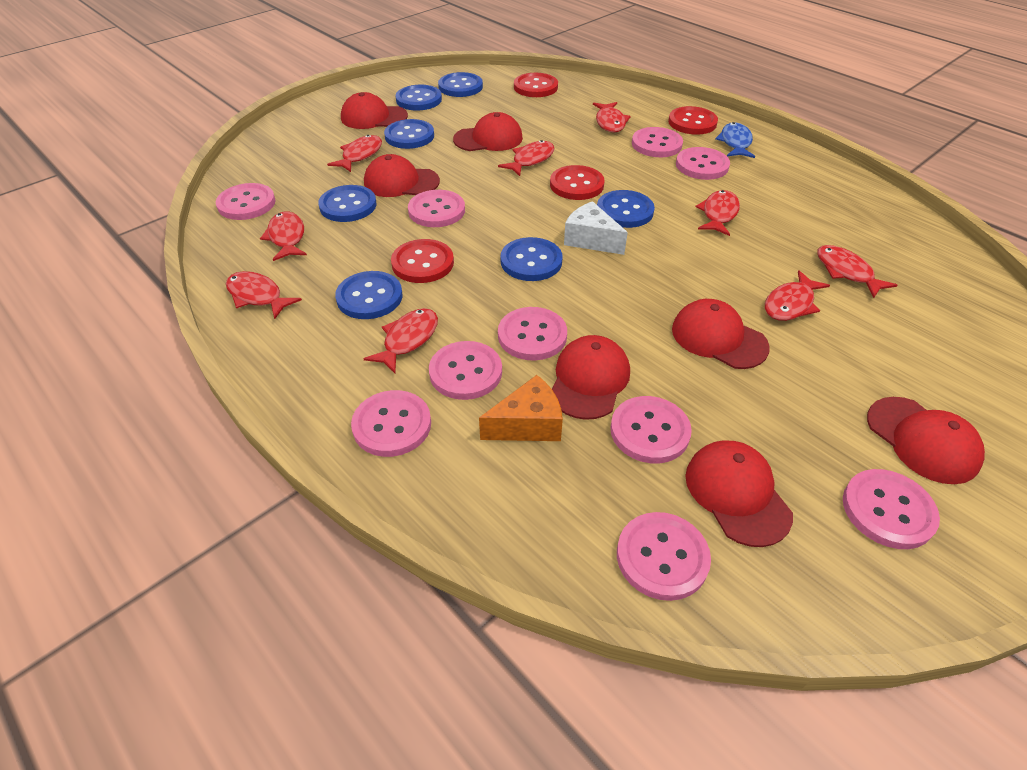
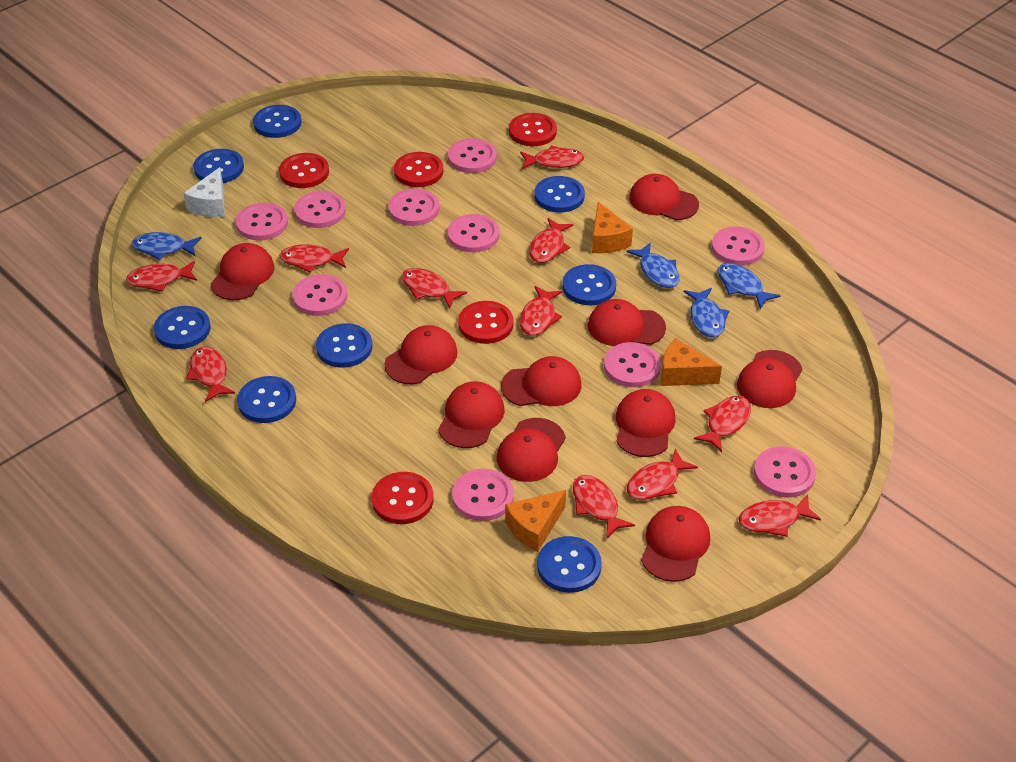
blue button: 7 -> 8
blue fish: 1 -> 4
orange cheese: 1 -> 3
red button: 4 -> 5
red cap: 7 -> 10
red fish: 9 -> 11

